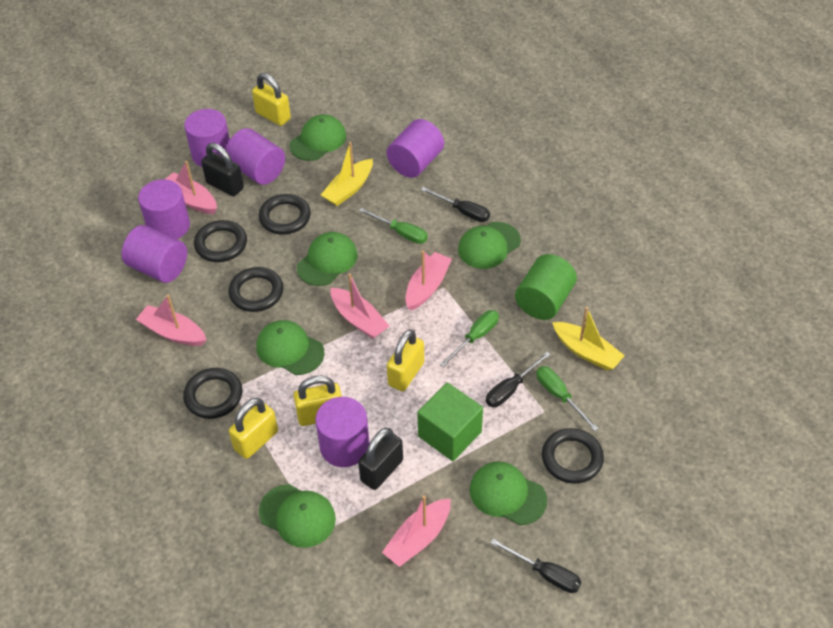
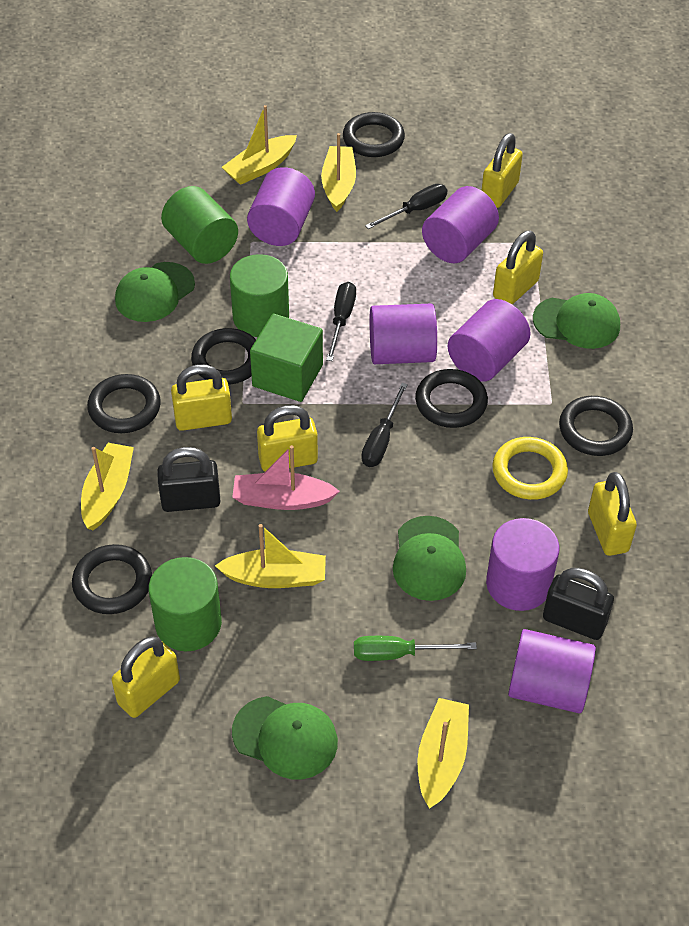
black ring: 5 -> 6
green cap: 6 -> 4
green cylinder: 1 -> 3
green screwdriver: 3 -> 1
pink boat: 5 -> 1
yellow boat: 2 -> 5
yellow padlock: 4 -> 6
yellow ring: 0 -> 1

